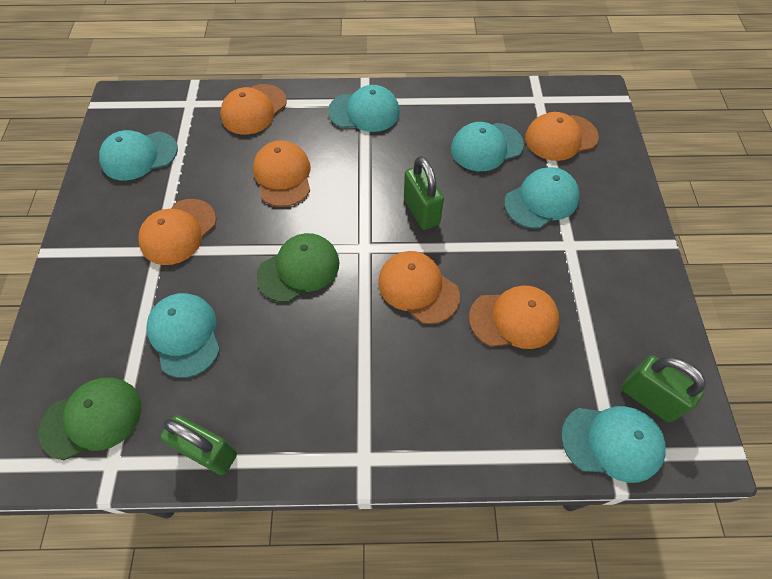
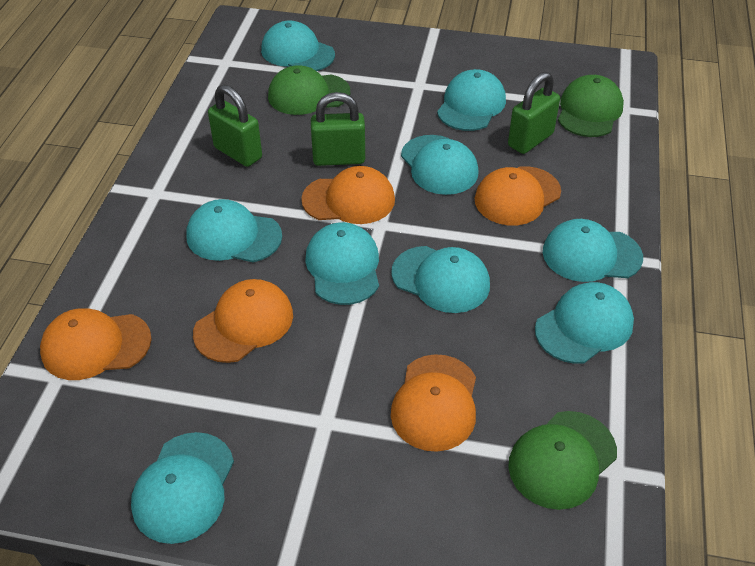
green cap: 2 -> 3
orange cap: 6 -> 5
turquoise cap: 6 -> 9

